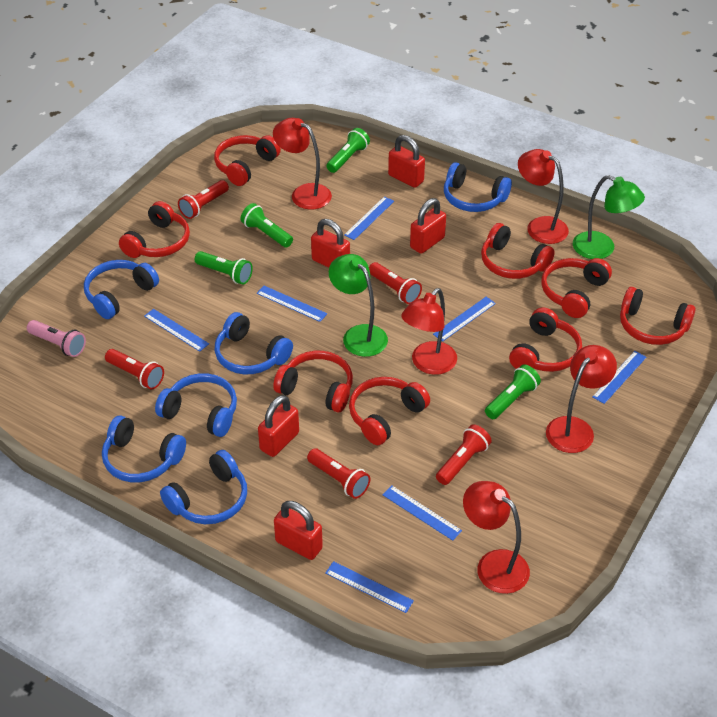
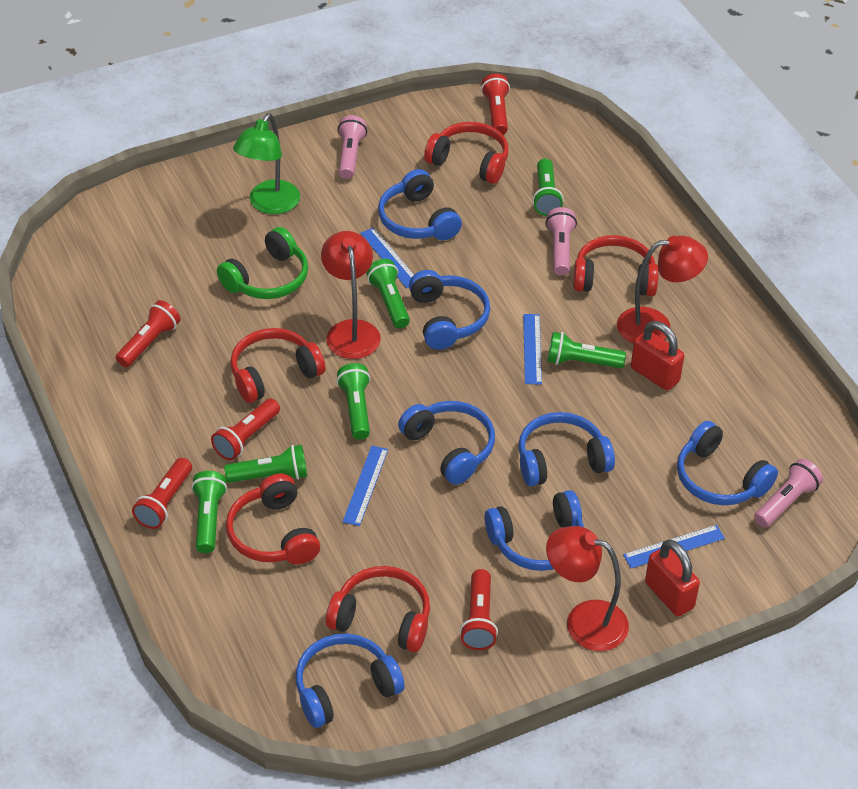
blue headphones: 6 -> 7
blue ruler: 7 -> 4
green flashlight: 4 -> 6
green headphones: 0 -> 1
green lamp: 2 -> 1
pink flashlight: 1 -> 3
red headphones: 8 -> 5
red lamp: 5 -> 3
red padlock: 5 -> 2

